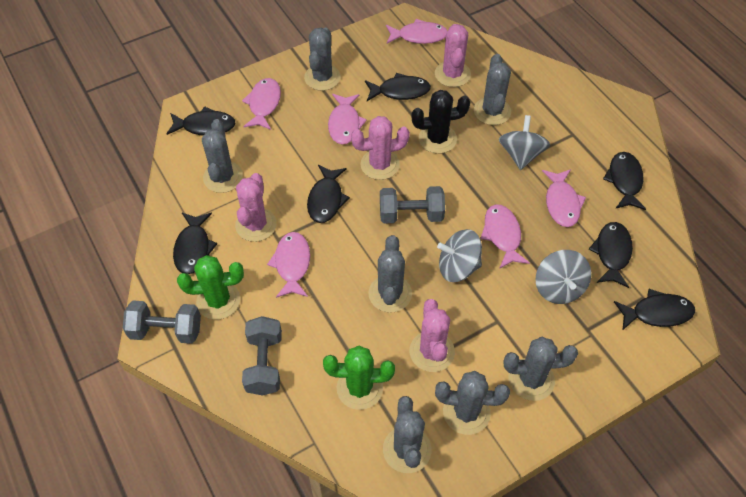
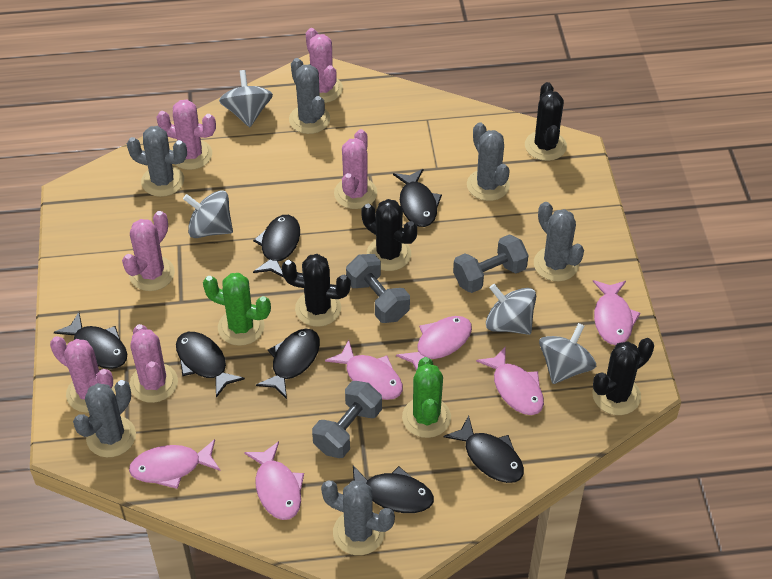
black cactus: 1 -> 4
grey cactus: 7 -> 6
grey spinning top: 3 -> 4
pink cactus: 4 -> 6

